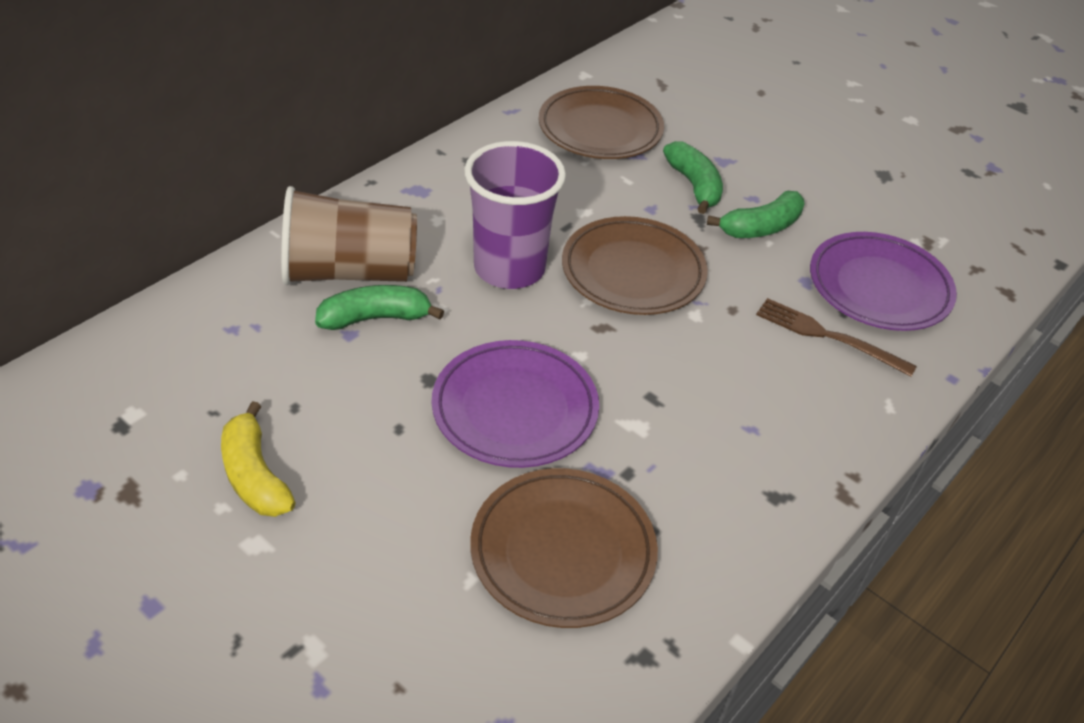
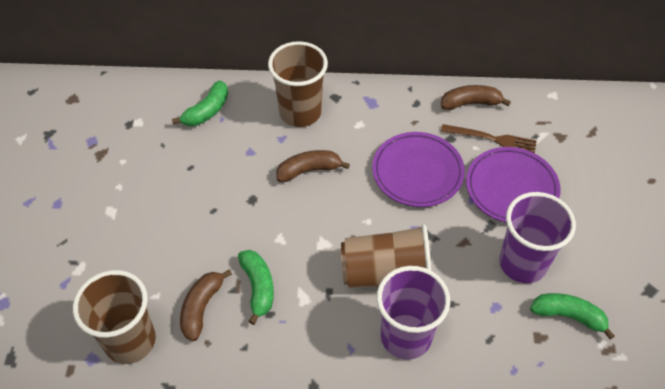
brown banana: 0 -> 3
brown cup: 1 -> 3
brown plate: 3 -> 0
purple cup: 1 -> 2
yellow banana: 1 -> 0

